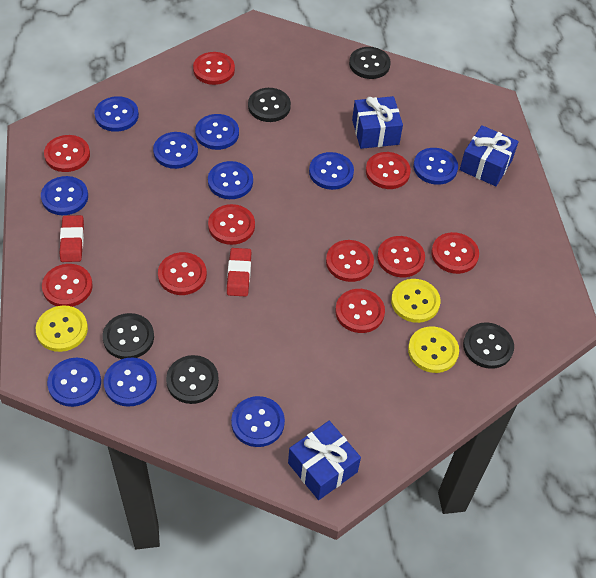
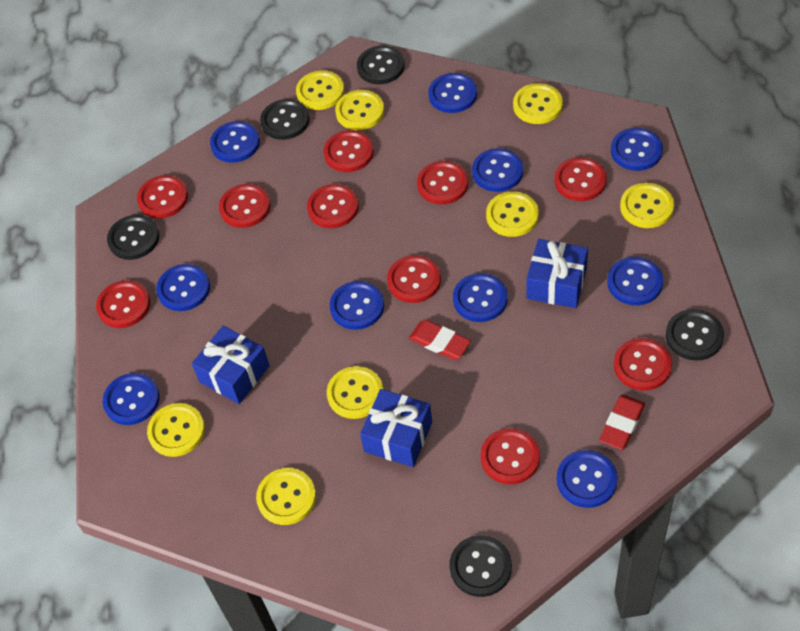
yellow button: 3 -> 8

